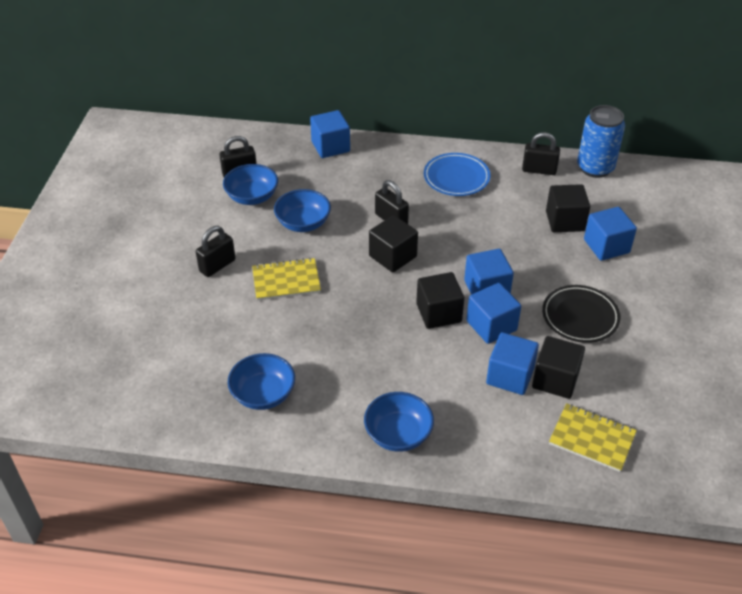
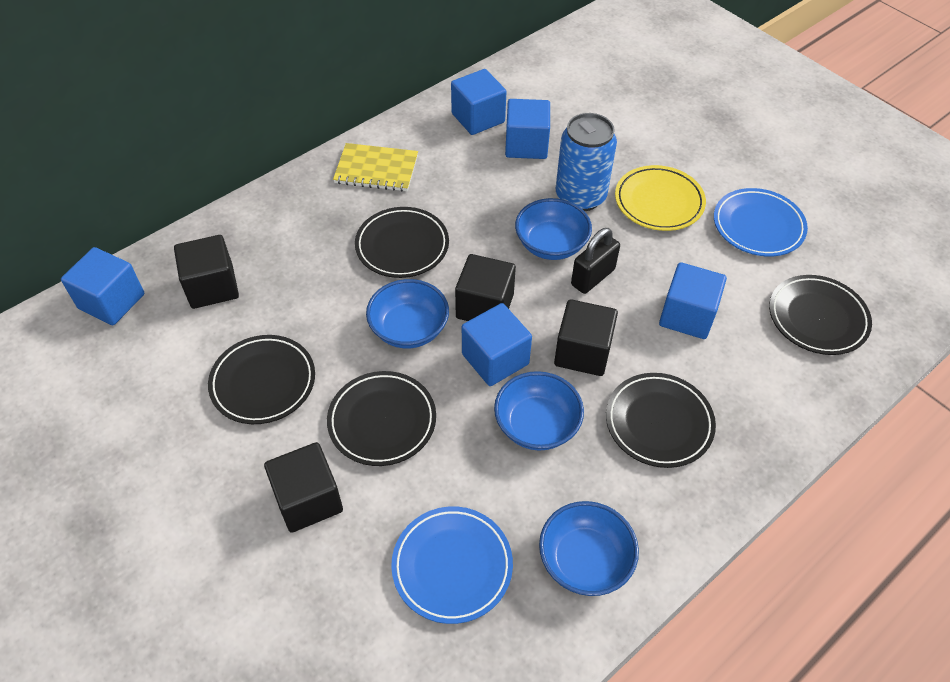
black padlock: 4 -> 1
black plate: 1 -> 5
blue plate: 1 -> 2
yellow notebook: 2 -> 1
yellow plate: 0 -> 1

